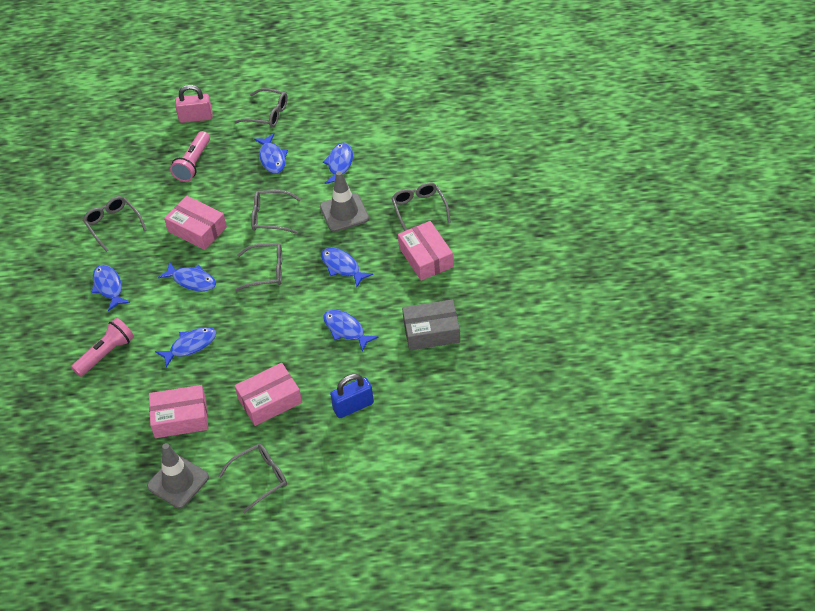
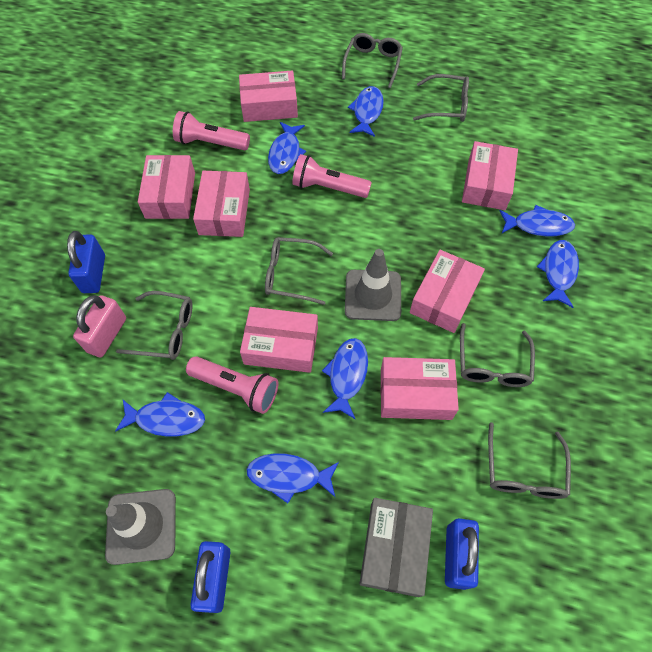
blue padlock: 1 -> 3
pink box: 4 -> 7
pink flashlight: 2 -> 3

